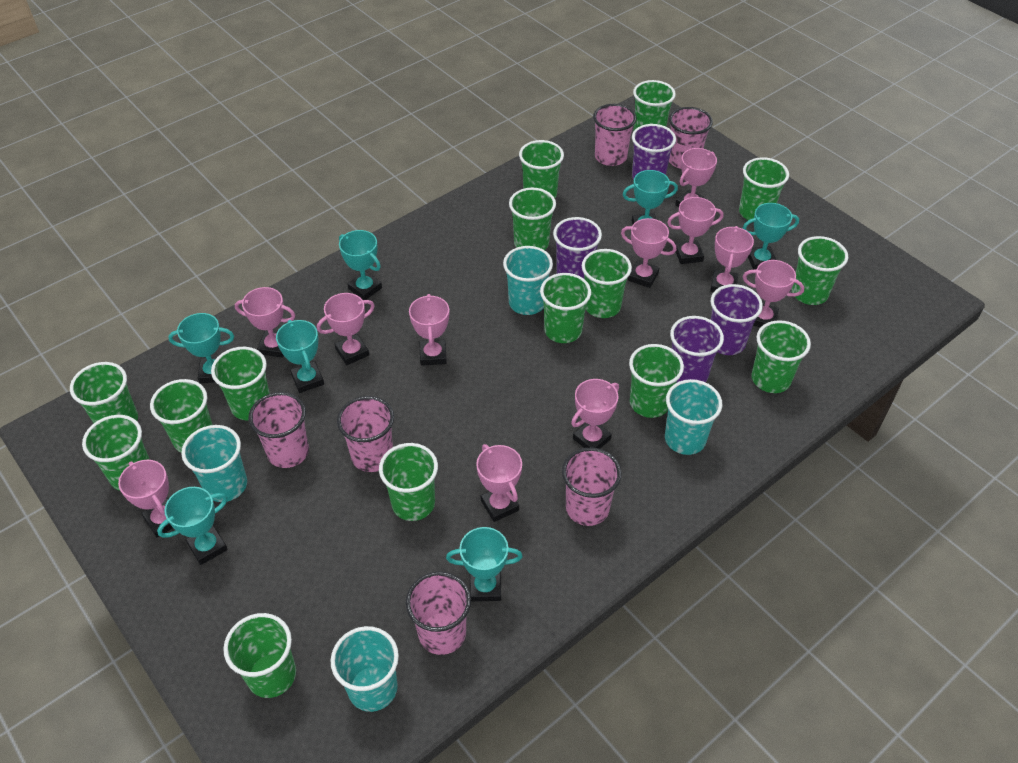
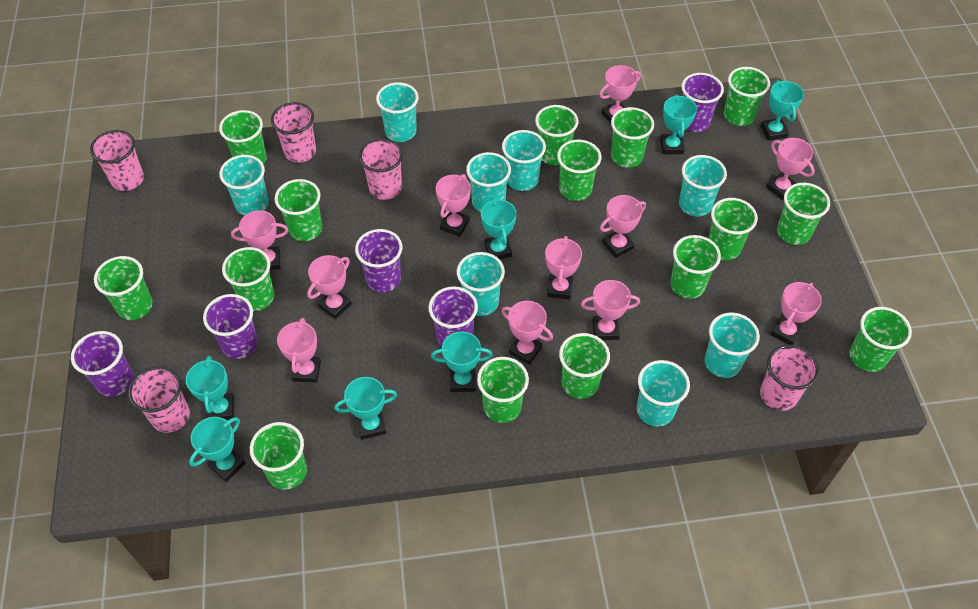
pink cup: 6 -> 5
purple cup: 4 -> 5
turquoise cup: 4 -> 8

